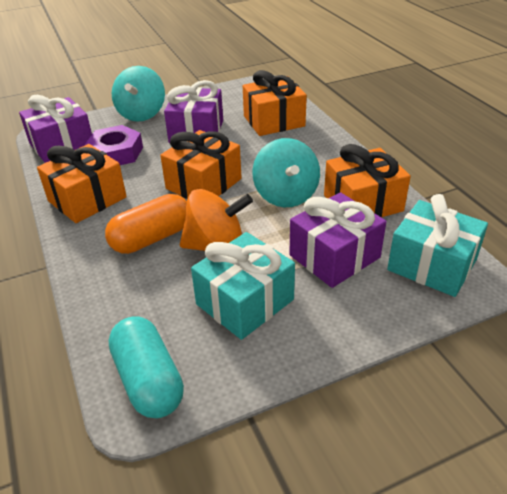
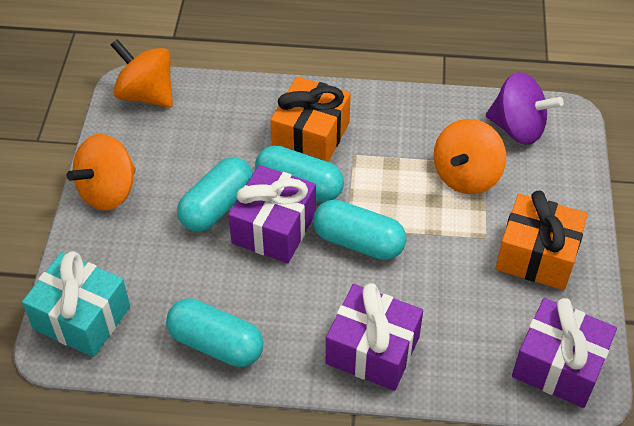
orange capsule: 1 -> 0
orange gift: 4 -> 2
orange spinning top: 1 -> 3
purple nut: 1 -> 0
purple spinning top: 0 -> 1
turquoise capsule: 1 -> 4
turquoise gift: 2 -> 1
turquoise spinning top: 2 -> 0

